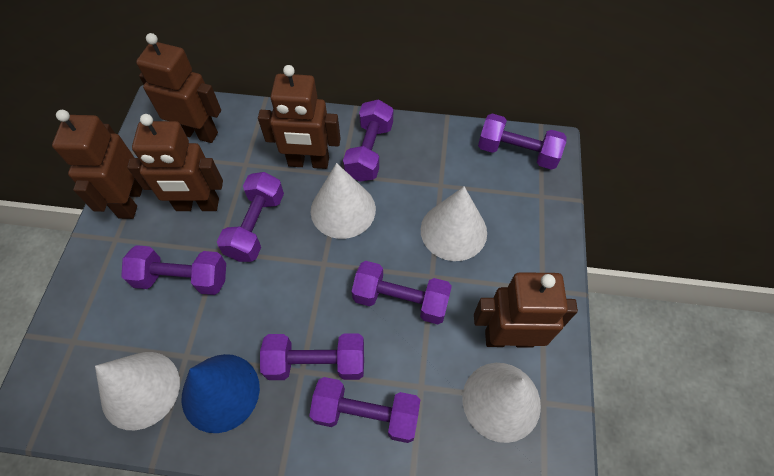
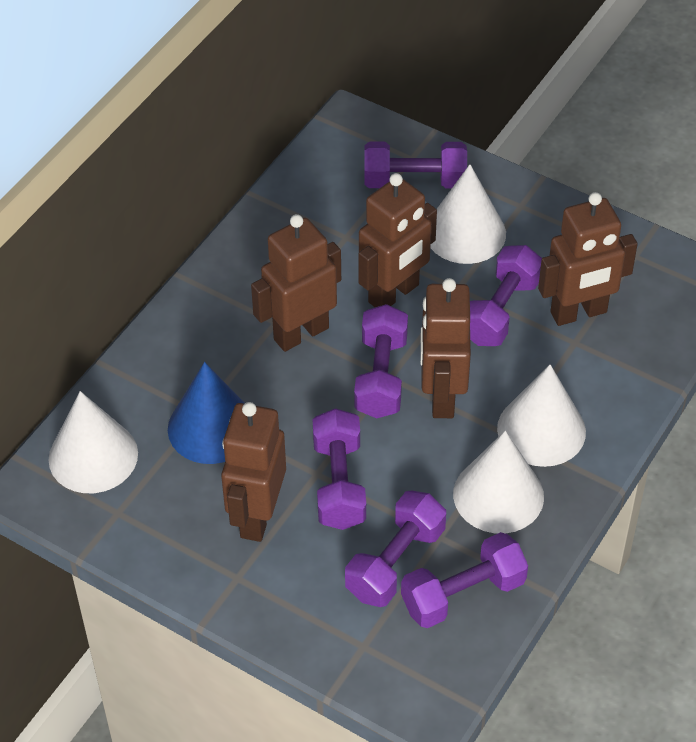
purple dumbbell: 7 -> 6

